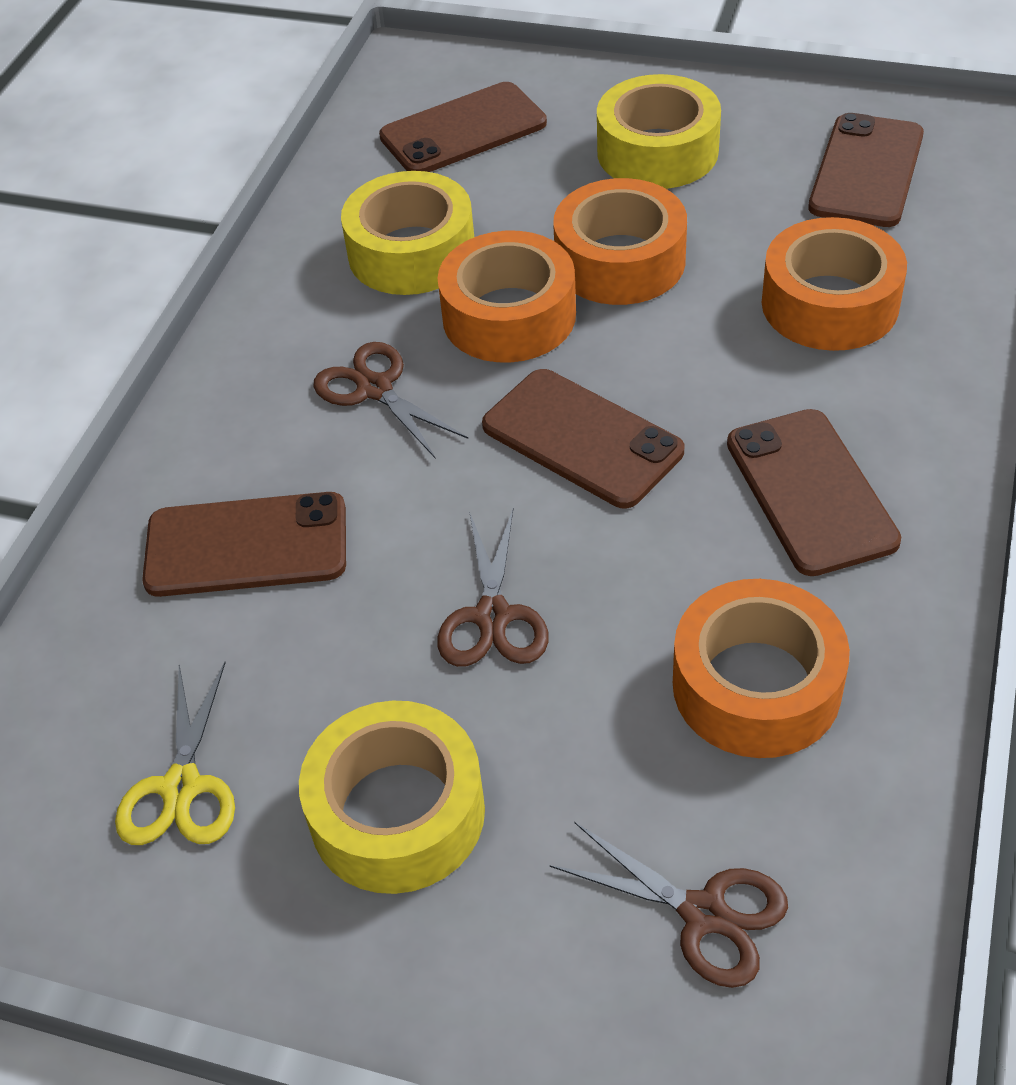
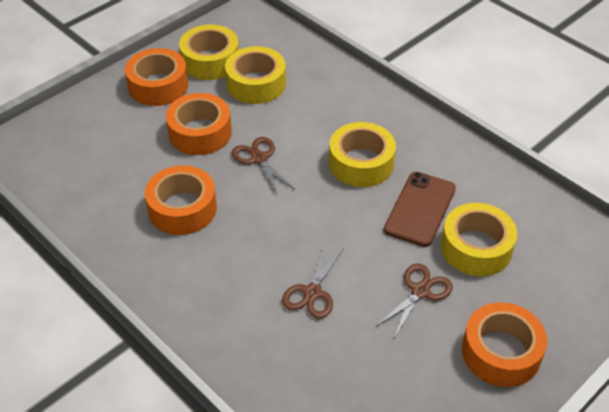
brown phone: 5 -> 1
yellow scissors: 1 -> 0
yellow tape: 3 -> 4

